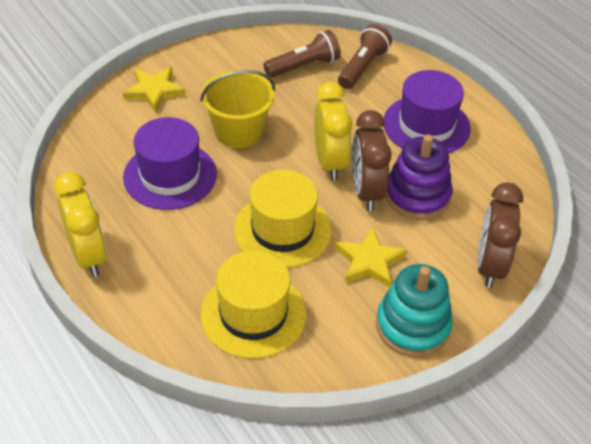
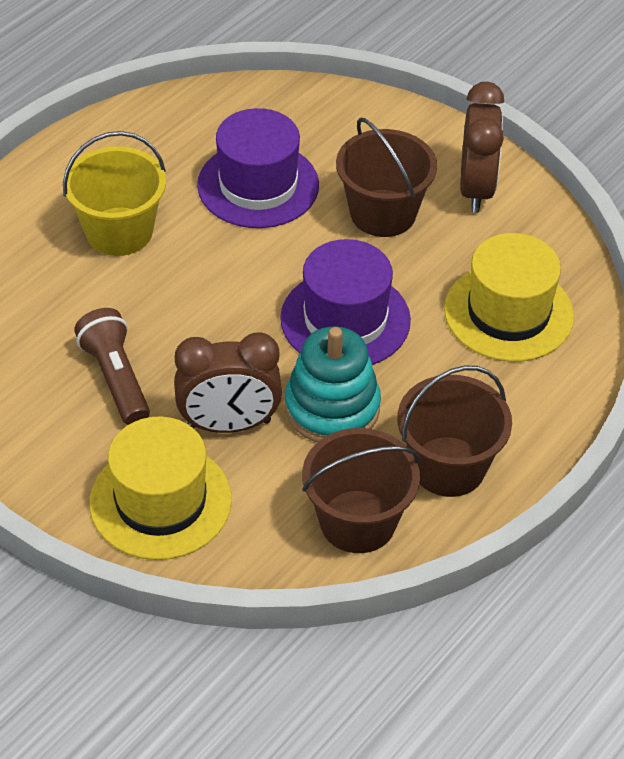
brown bucket: 0 -> 3
brown flashlight: 2 -> 1
purple stacking toy: 1 -> 0
yellow clock: 2 -> 0
yellow star: 2 -> 0

